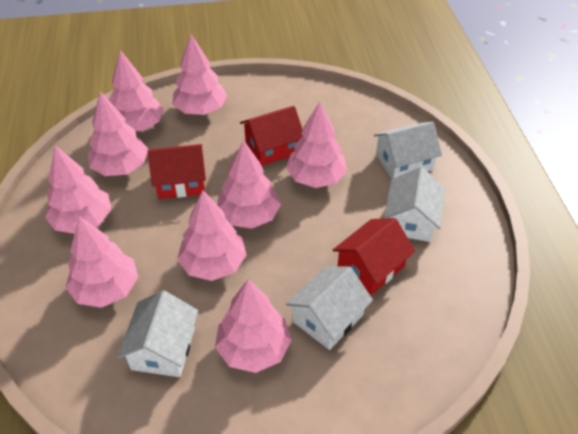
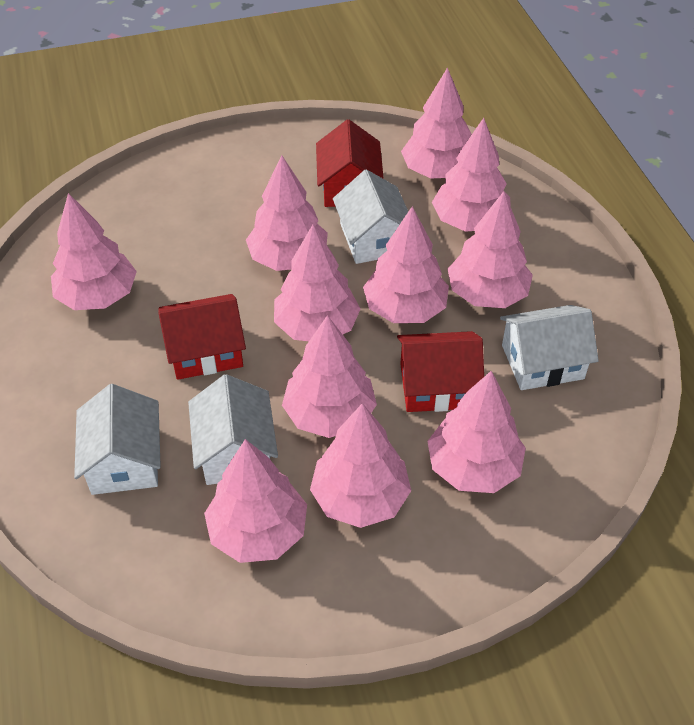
pink tree: 9 -> 11

